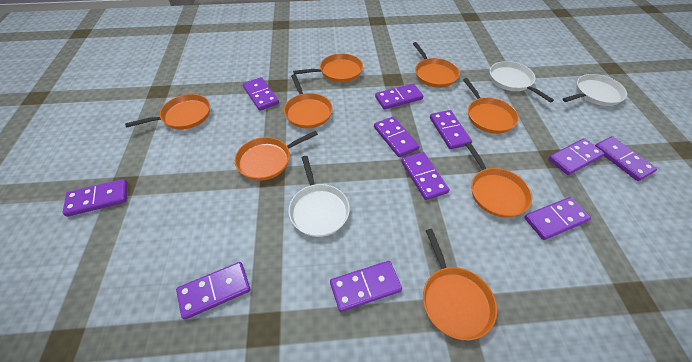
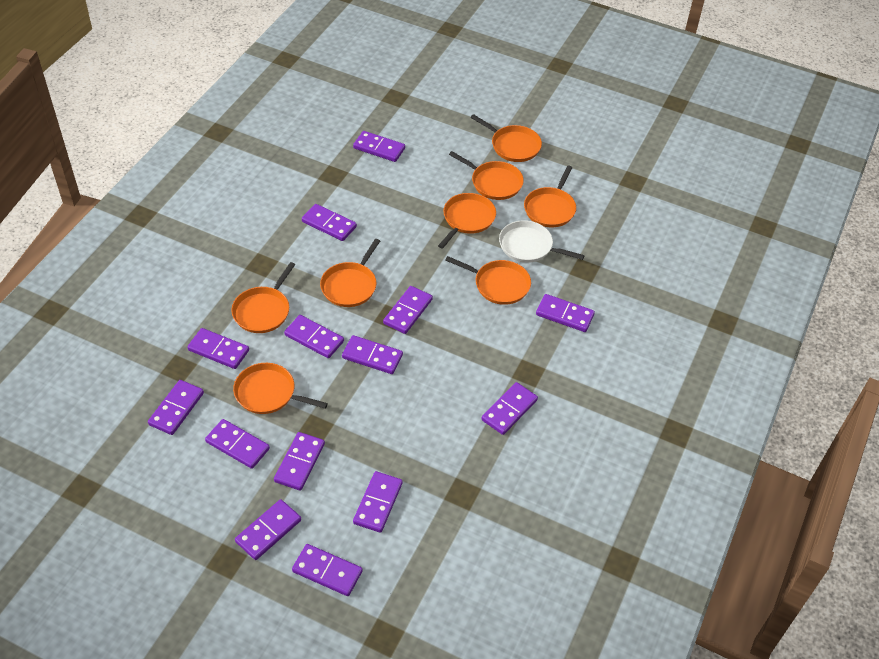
purple domino: 11 -> 14
white pan: 3 -> 1

